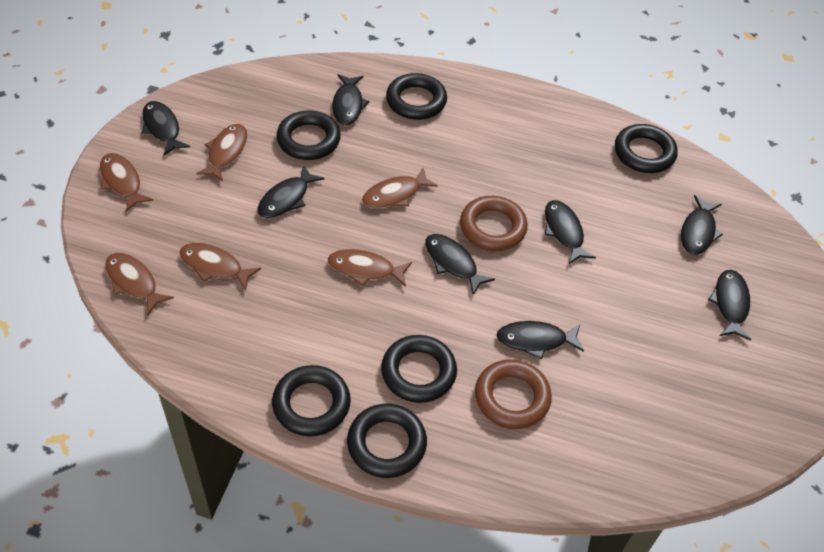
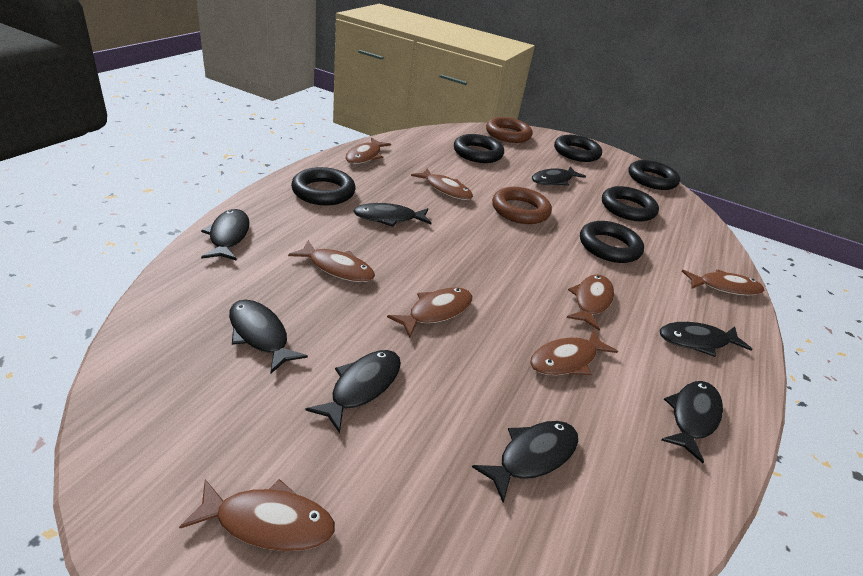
brown fish: 6 -> 8

